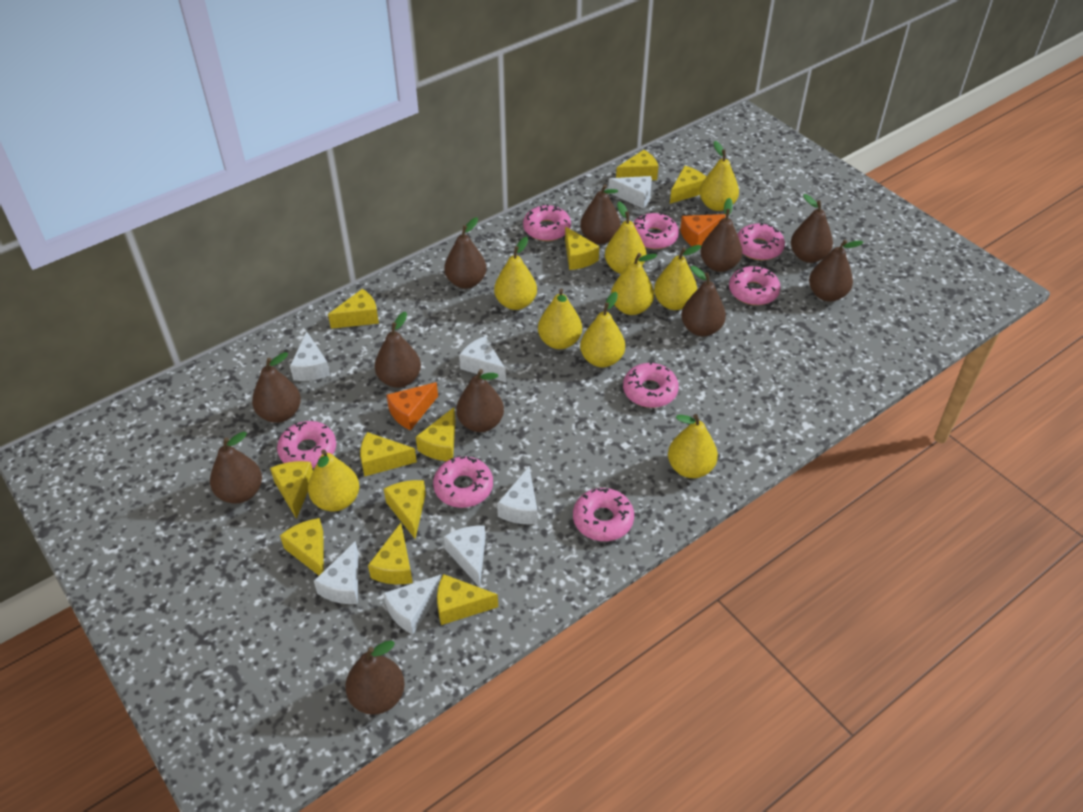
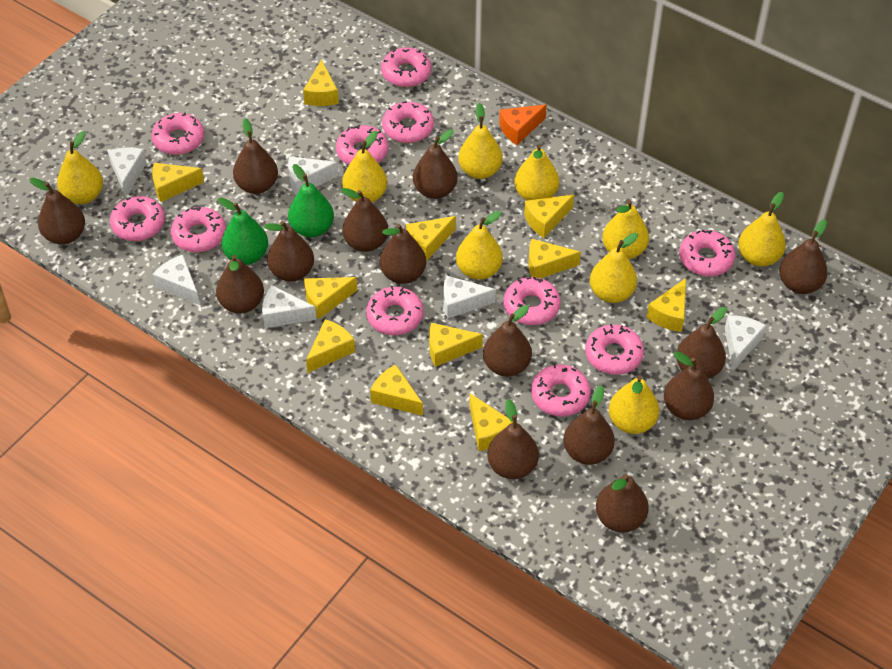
brown pear: 11 -> 14
green pear: 0 -> 2
orange cheese: 2 -> 1
pink donut: 8 -> 11
white cheese: 7 -> 6

